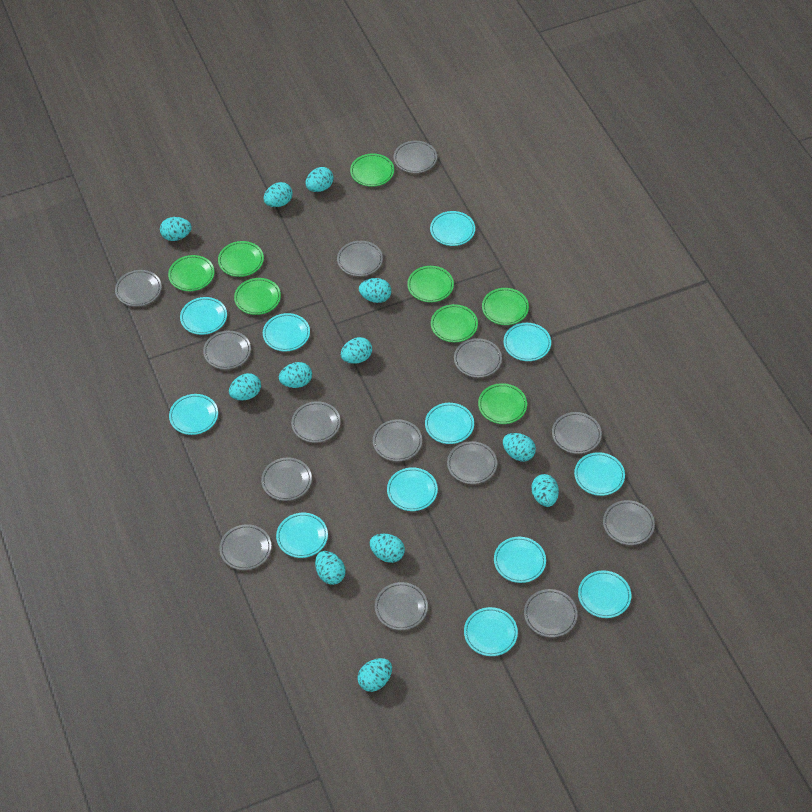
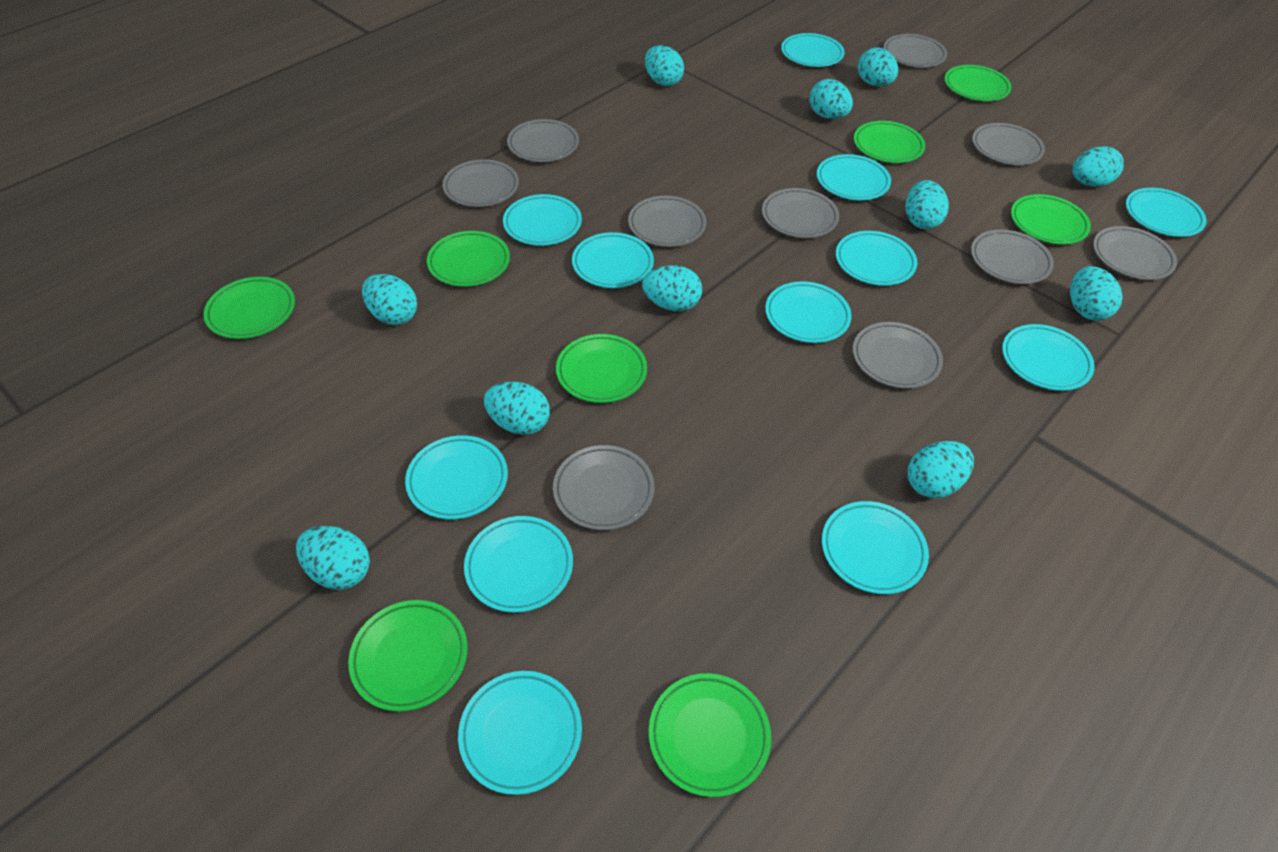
grey plate: 14 -> 10
turquoise egg: 12 -> 11

